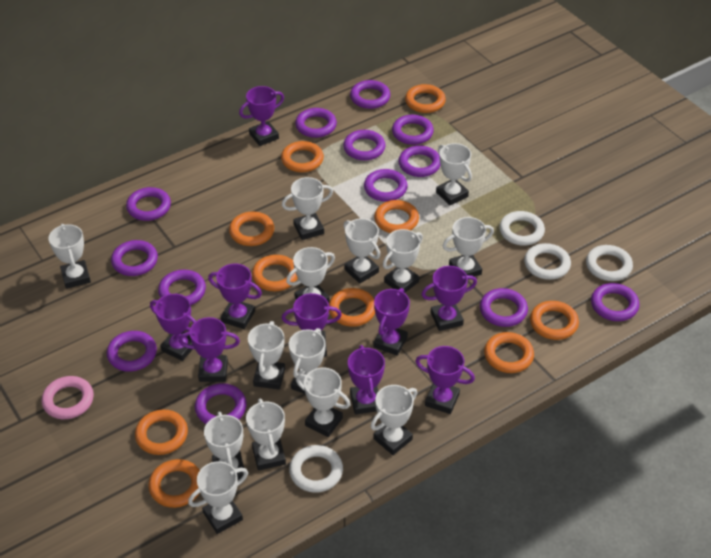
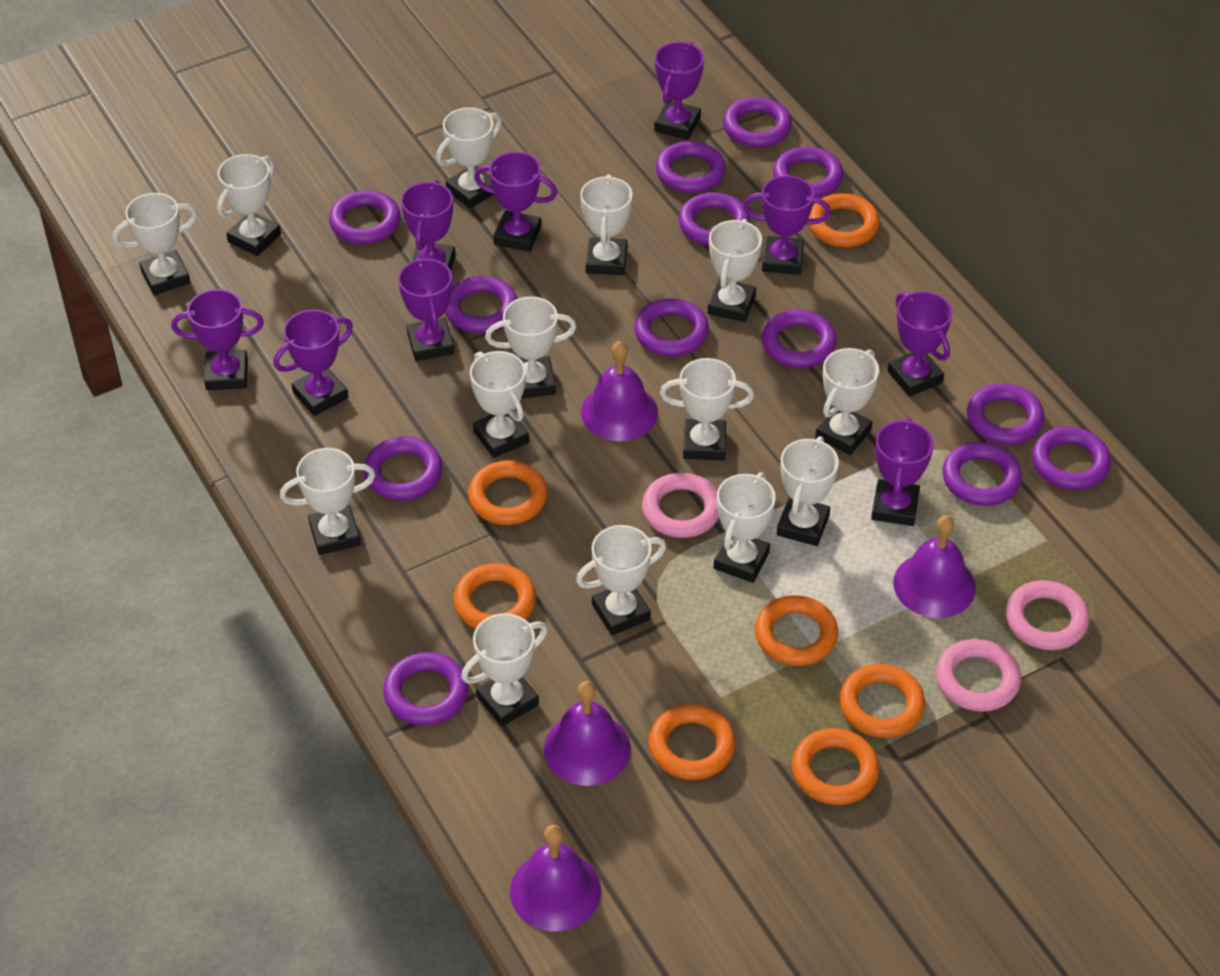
orange ring: 10 -> 7
pink ring: 1 -> 3
purple bell: 0 -> 4
white ring: 4 -> 0

